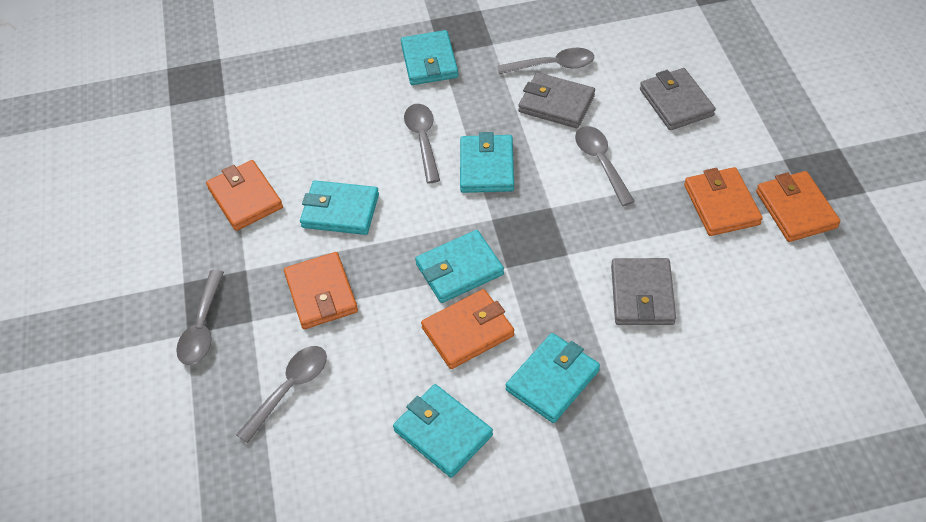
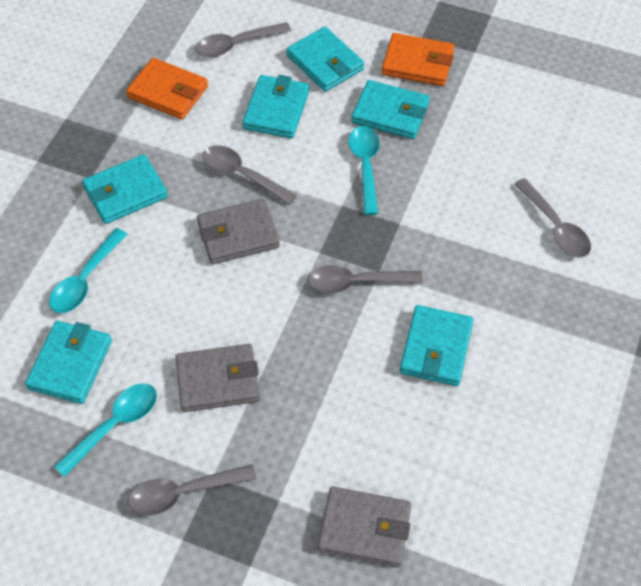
orange wallet: 5 -> 2
turquoise spoon: 0 -> 3

